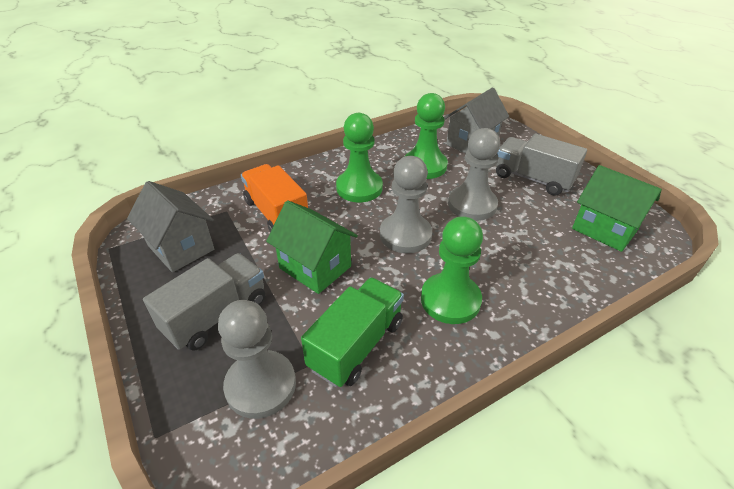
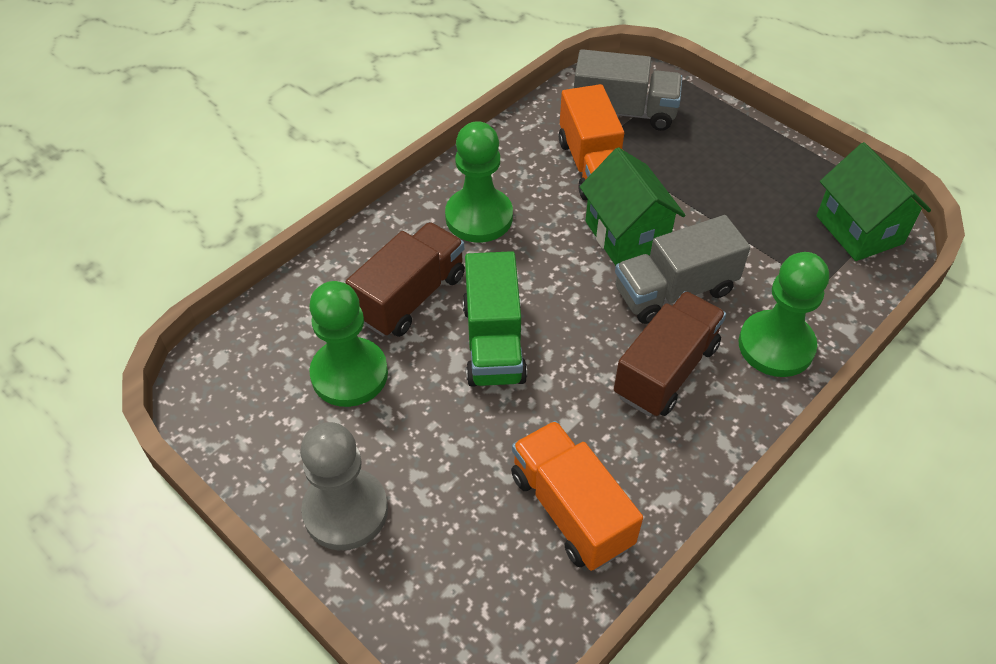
brown truck: 0 -> 2
grey house: 2 -> 0
grey pawn: 3 -> 1
orange truck: 1 -> 2

